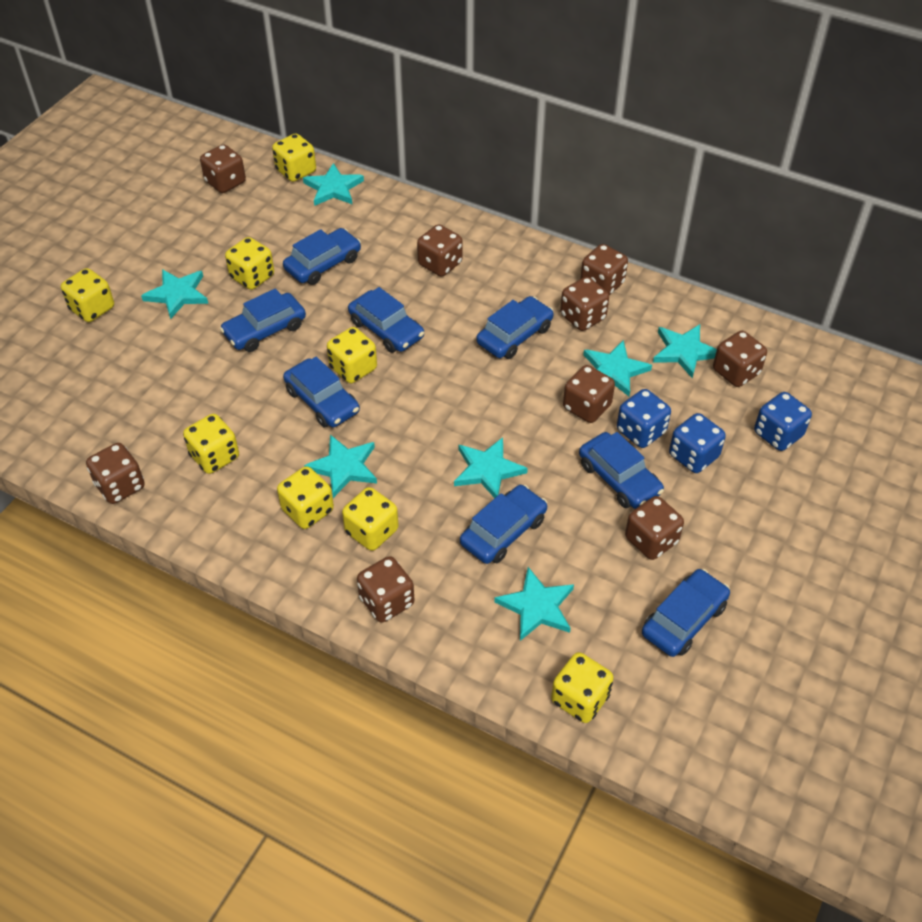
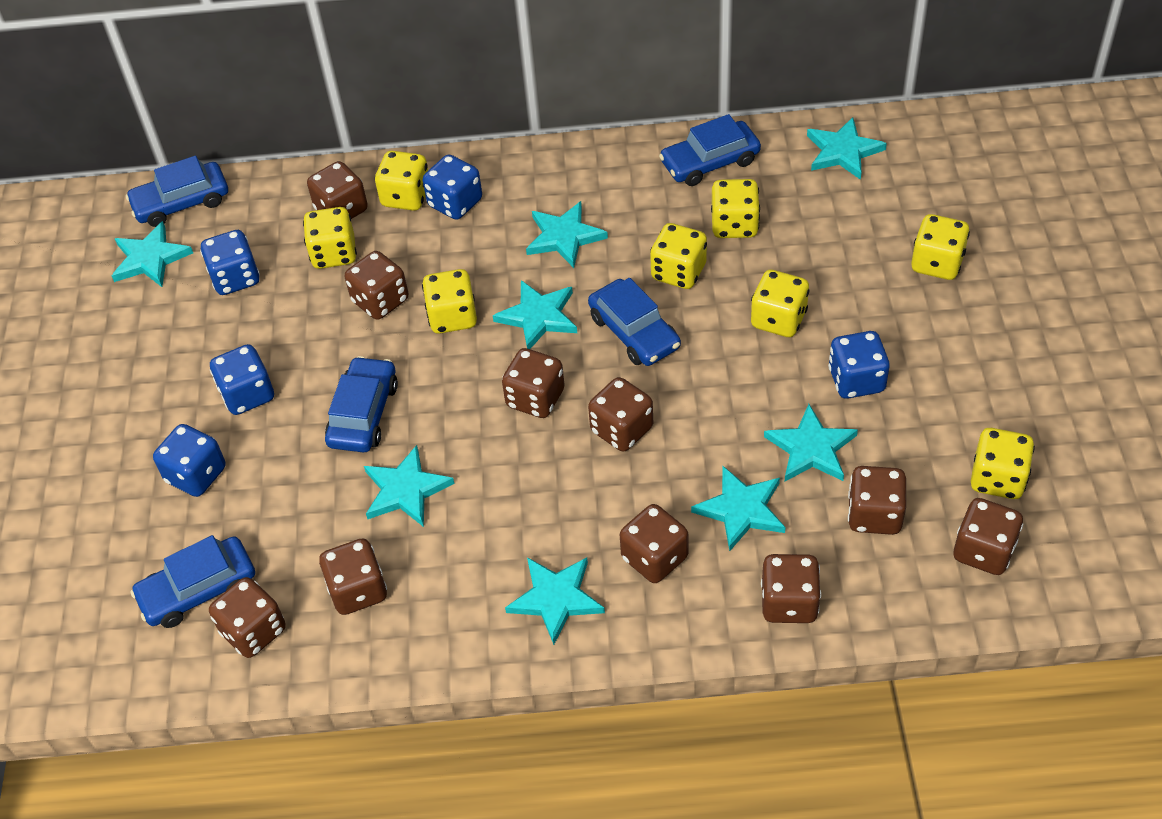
blue car: 8 -> 5
blue dice: 3 -> 5
brown dice: 9 -> 10
turquoise star: 7 -> 8

